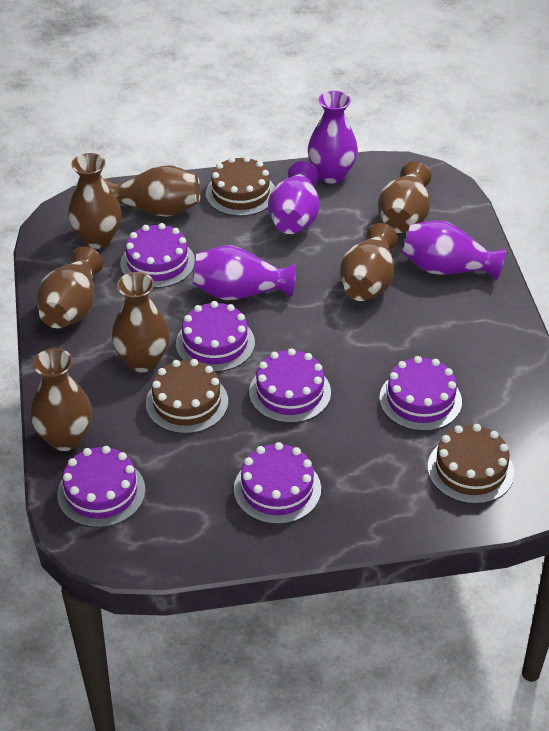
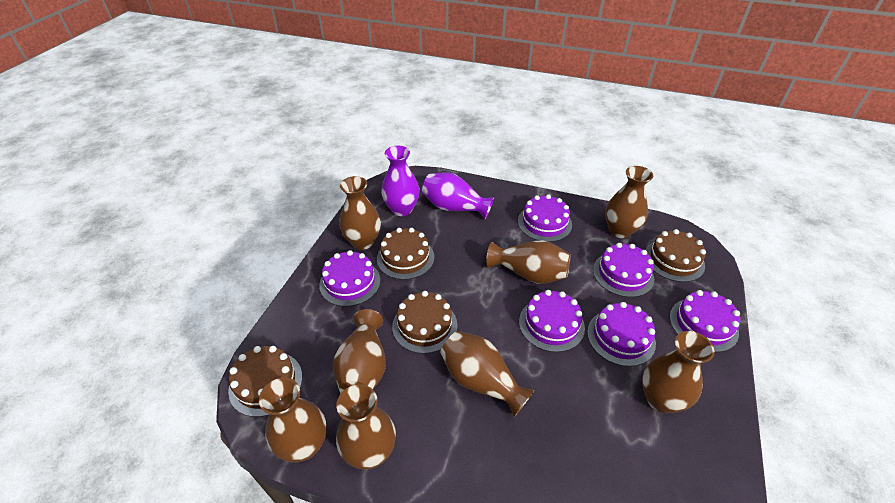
brown cake: 3 -> 4
brown vase: 7 -> 8
purple vase: 4 -> 2

